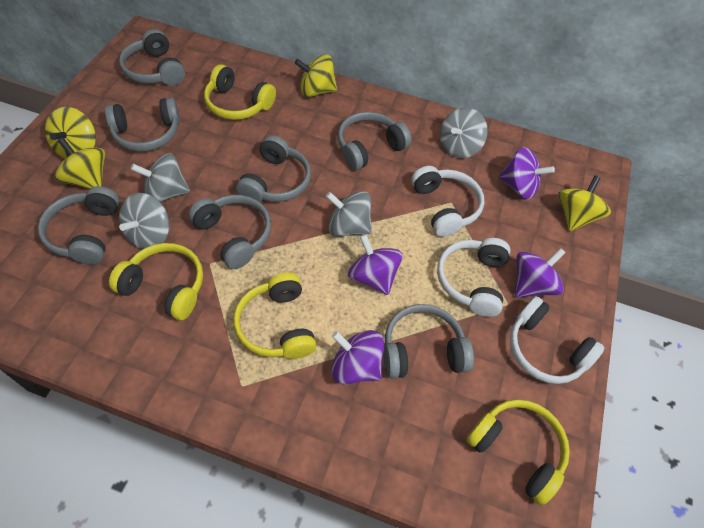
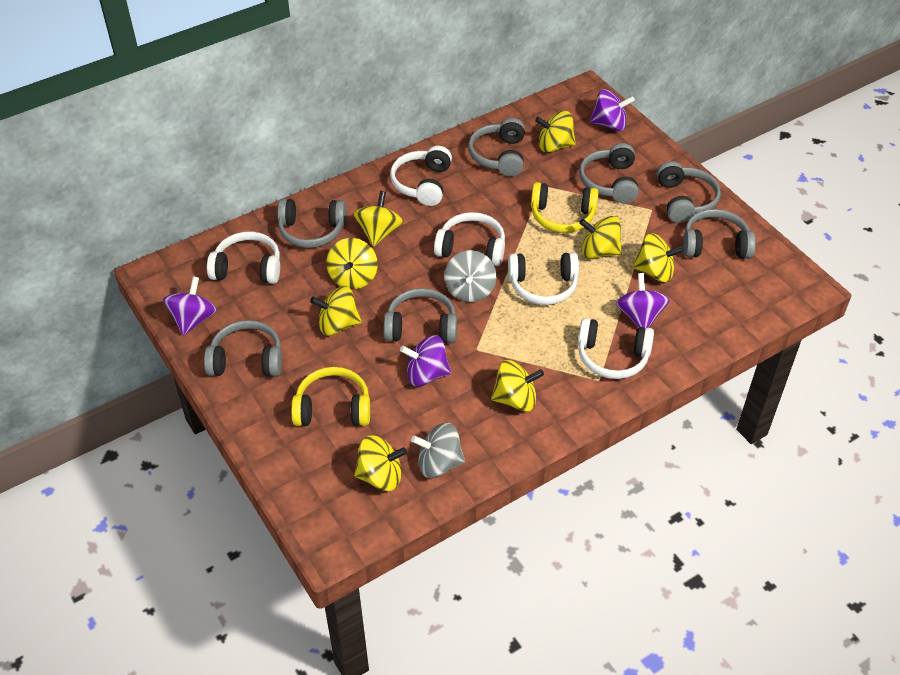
grey spinning top: 4 -> 2
white headphones: 3 -> 5
yellow headphones: 4 -> 2
yellow spinning top: 4 -> 8

